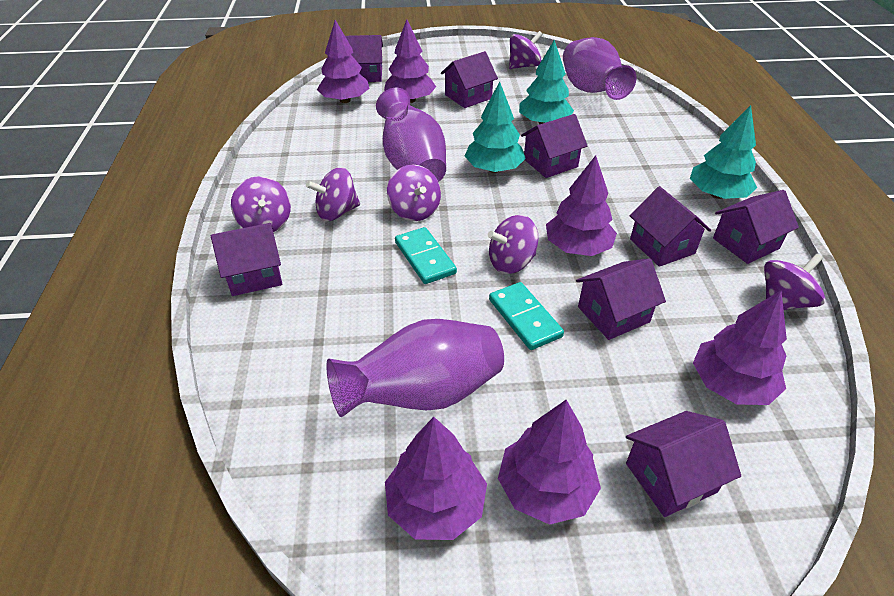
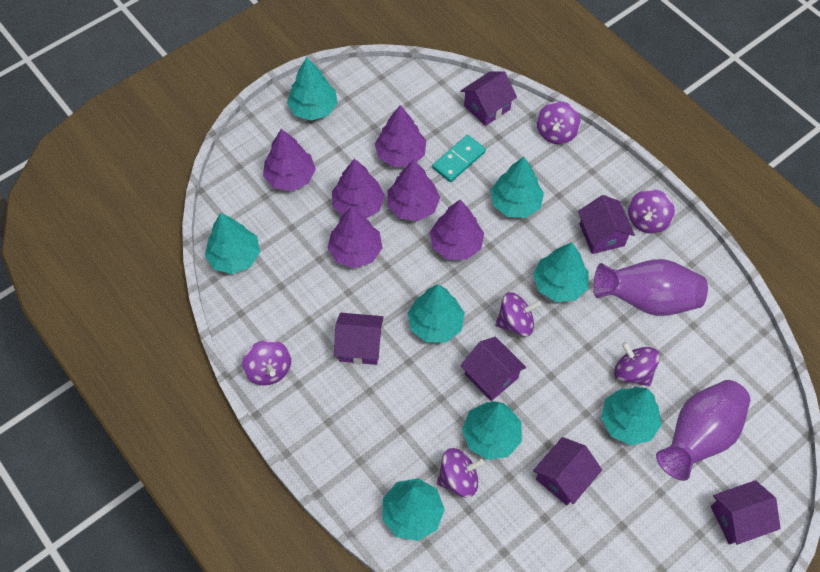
purple house: 8 -> 6
purple vase: 3 -> 2
turquoise domino: 2 -> 1
turquoise tree: 3 -> 8

